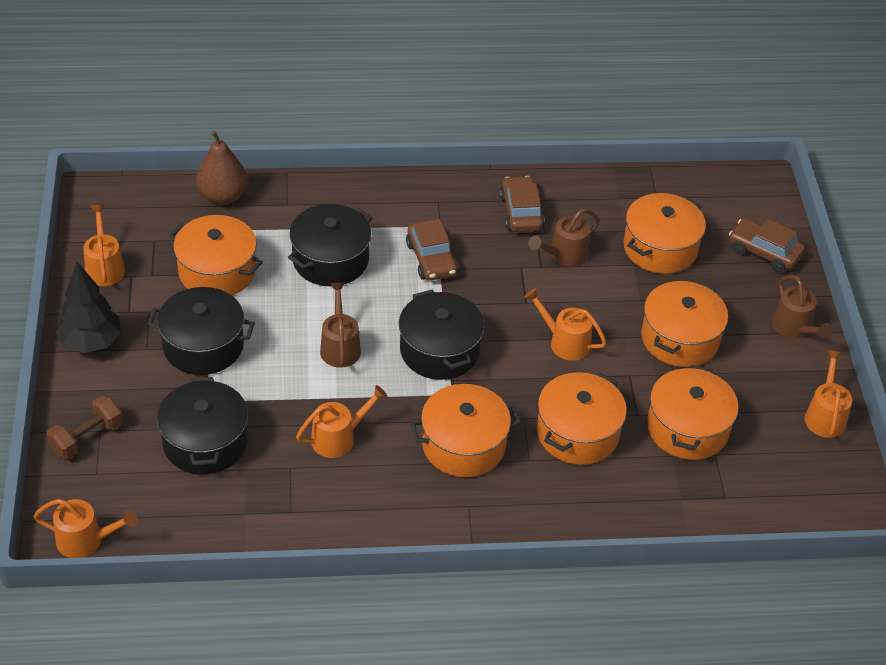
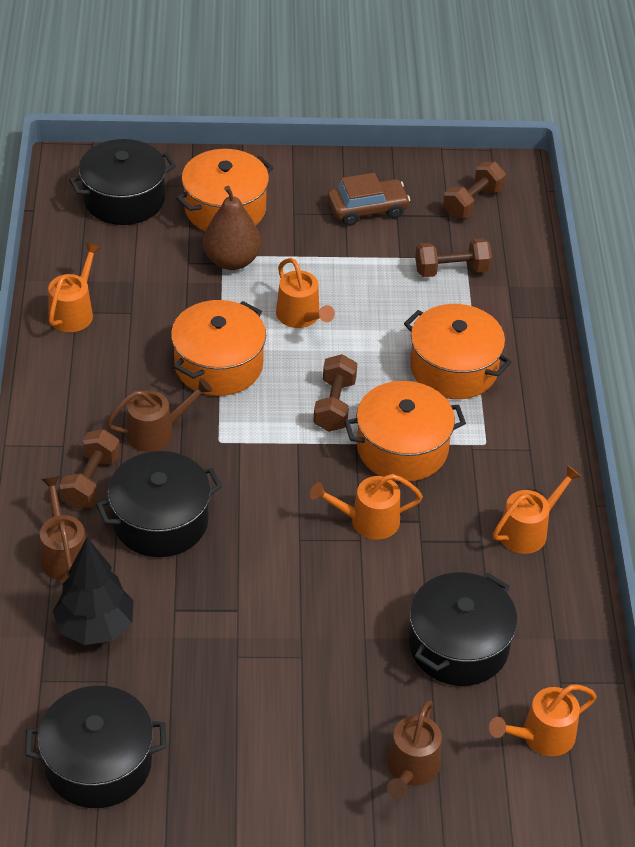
brown car: 3 -> 1
brown dumbbell: 1 -> 4
orange pot: 6 -> 4

